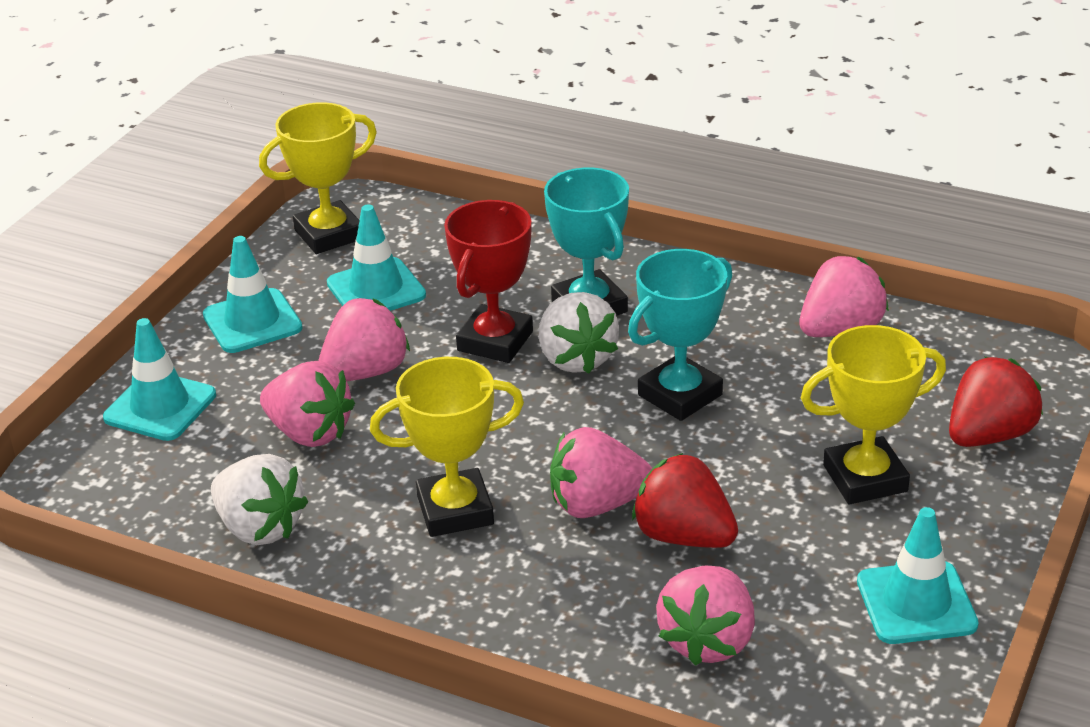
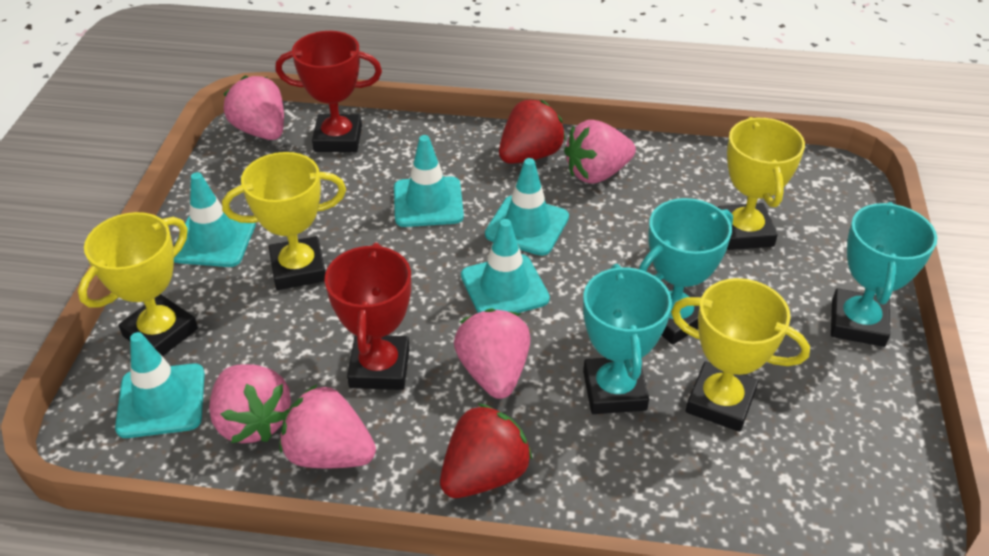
red trophy: 1 -> 2
turquoise traffic cone: 4 -> 5
turquoise trophy: 2 -> 3
white strawberry: 2 -> 0
yellow trophy: 3 -> 4

